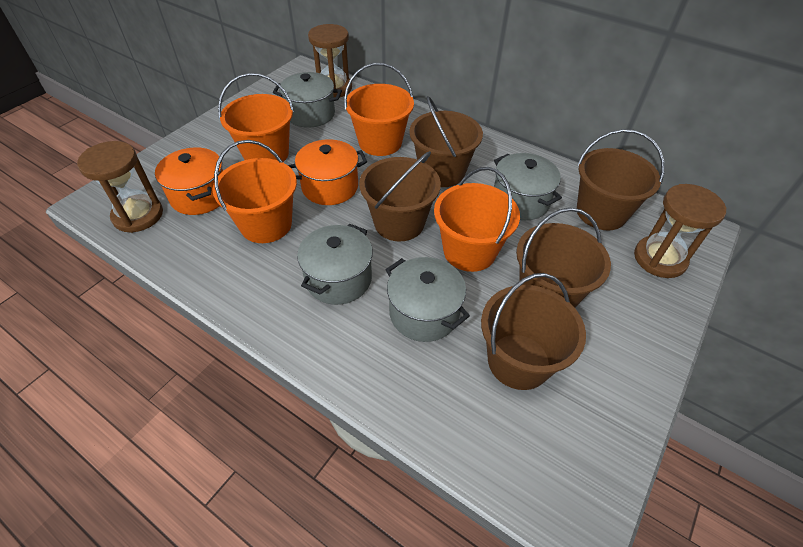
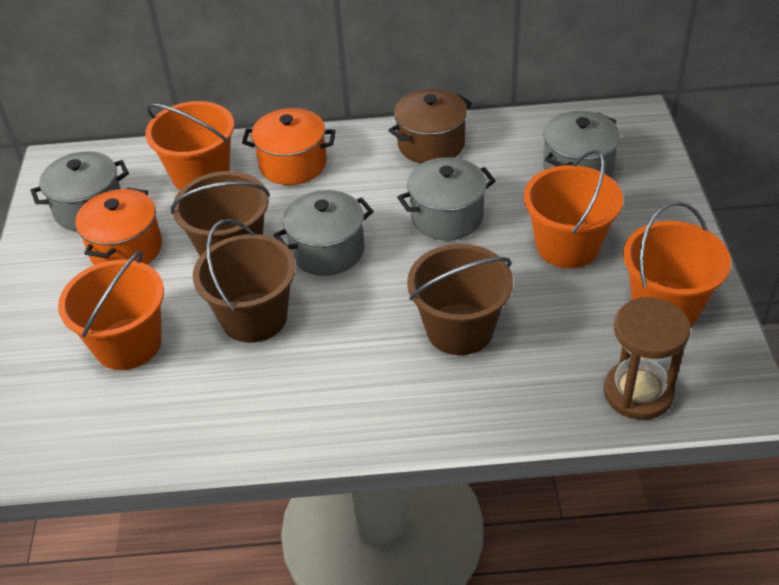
brown bucket: 5 -> 3
brown hourglass: 3 -> 1
brown pot: 0 -> 1

